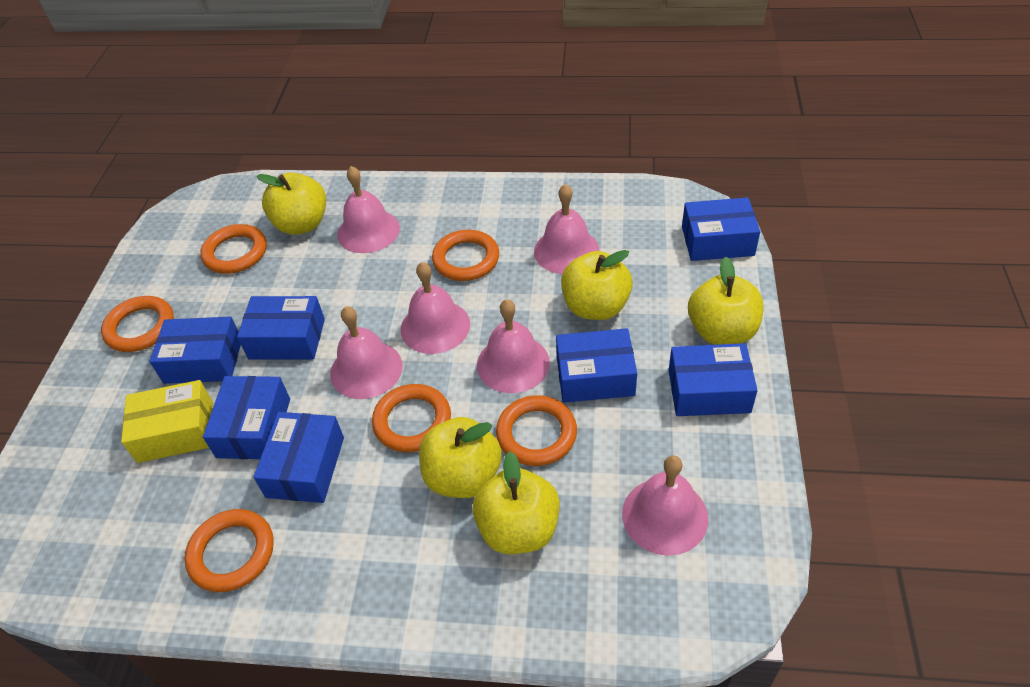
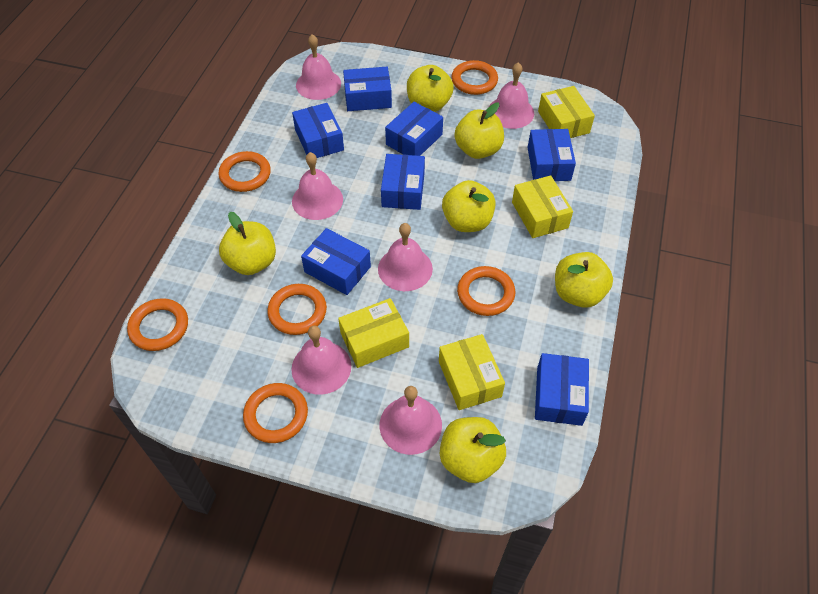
yellow apple: 5 -> 6
yellow box: 1 -> 4

